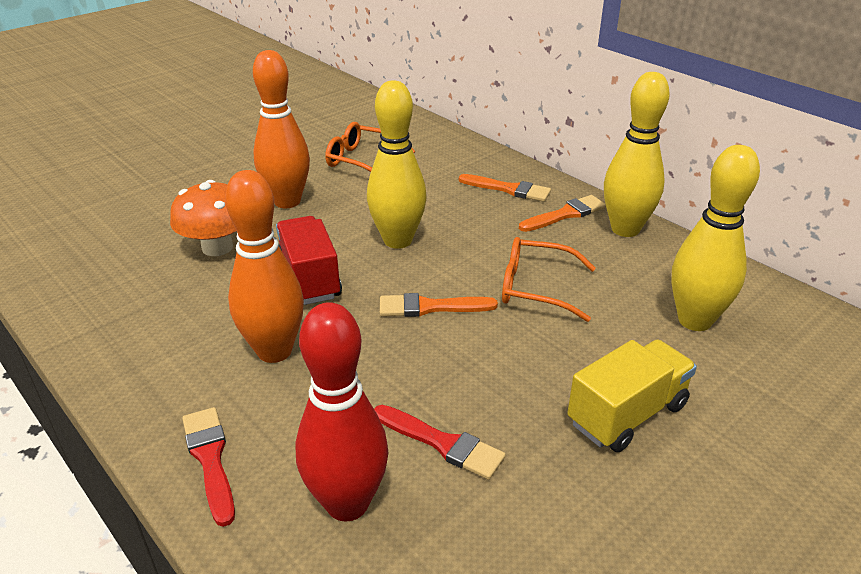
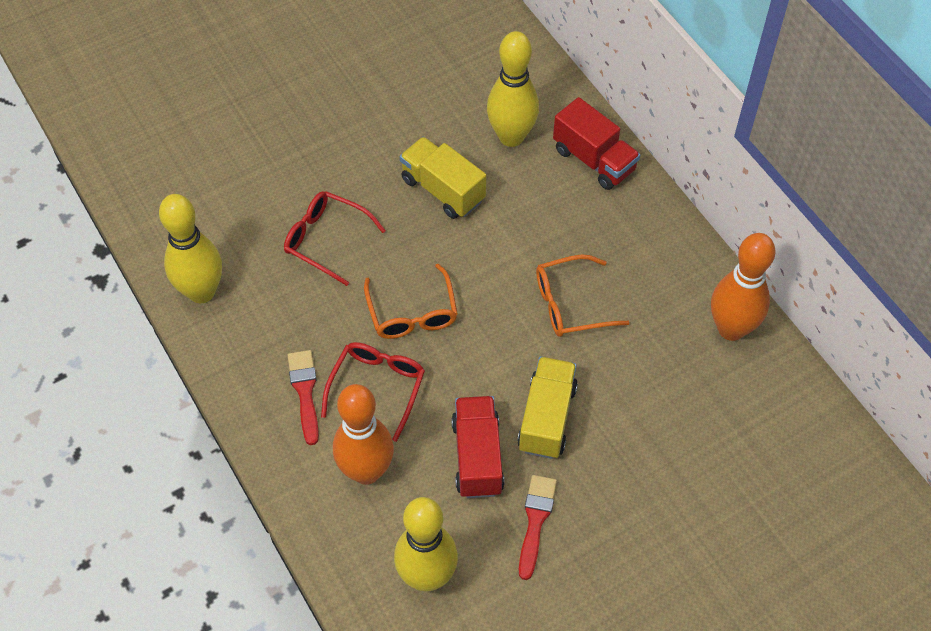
orange brush: 3 -> 0
orange mushroom: 1 -> 0
red bowling pin: 1 -> 0
red glasses: 0 -> 2
red truck: 1 -> 2
yellow truck: 1 -> 2

